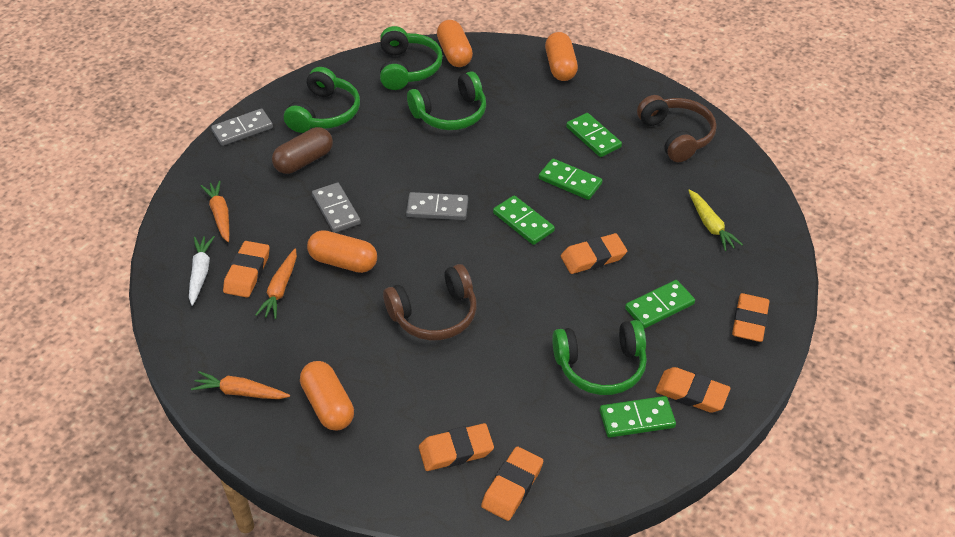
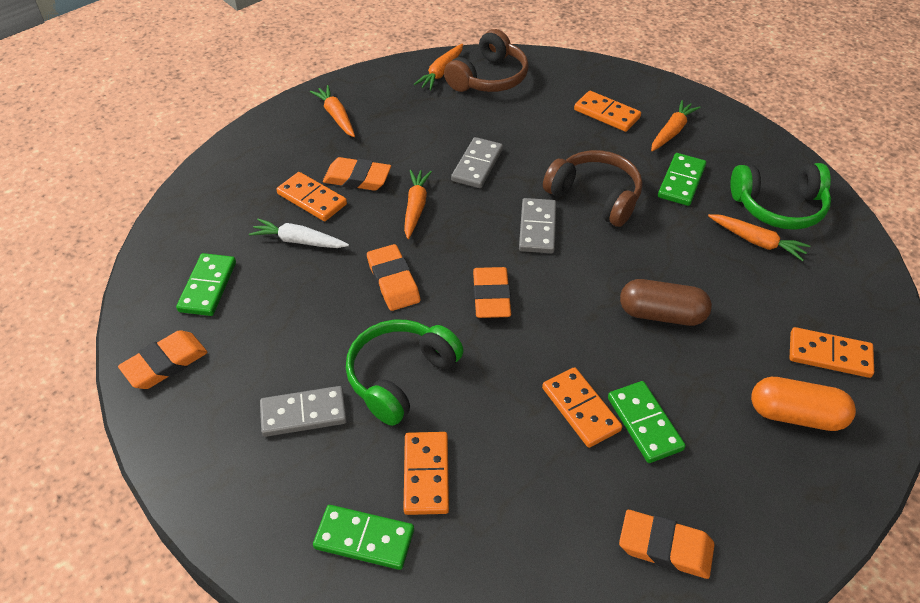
green domino: 5 -> 4
green headphones: 4 -> 2
orange capsule: 4 -> 1
orange carrot: 3 -> 5
orange domino: 0 -> 5
orange eraser: 6 -> 5
yellow carrot: 1 -> 0

